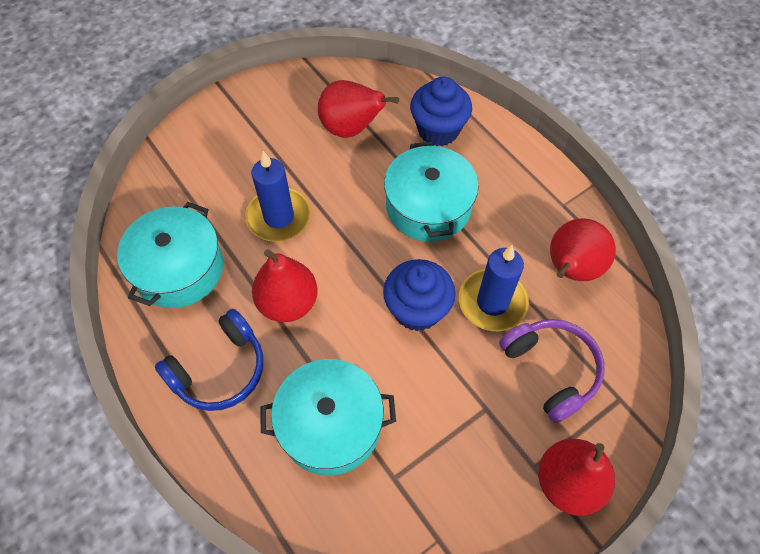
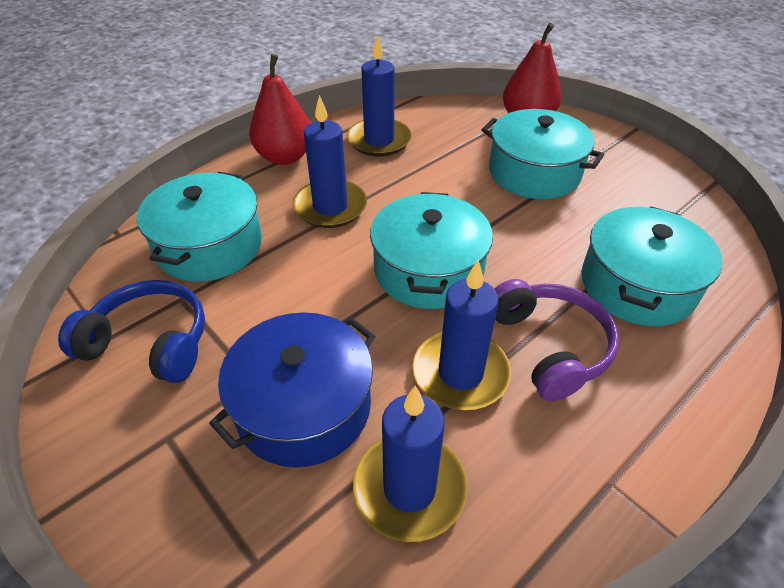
blue candle: 2 -> 4
blue cupcake: 2 -> 0
blue pot: 0 -> 1
red pear: 4 -> 2
turquoise pot: 3 -> 4

